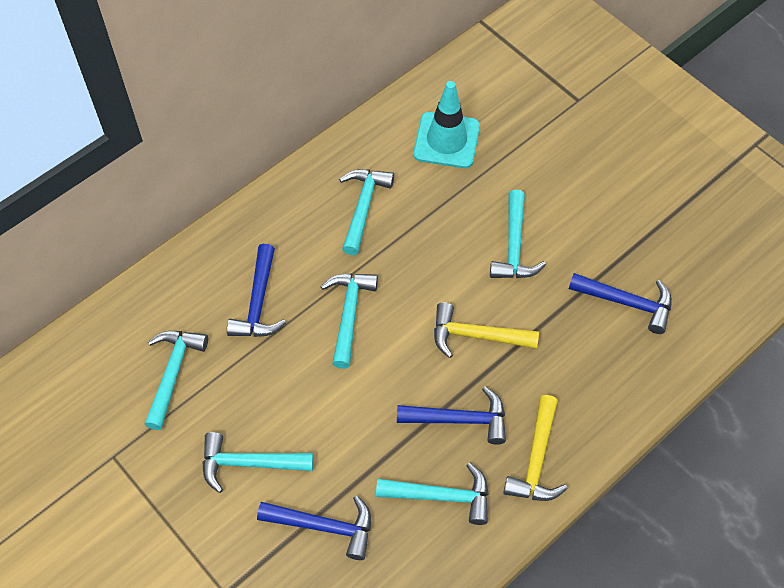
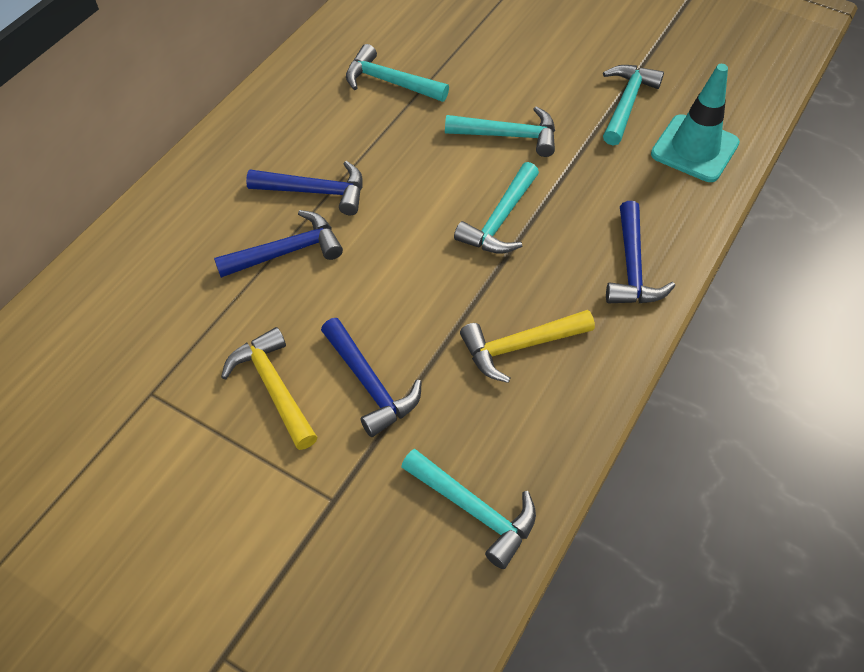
turquoise hammer: 6 -> 5

